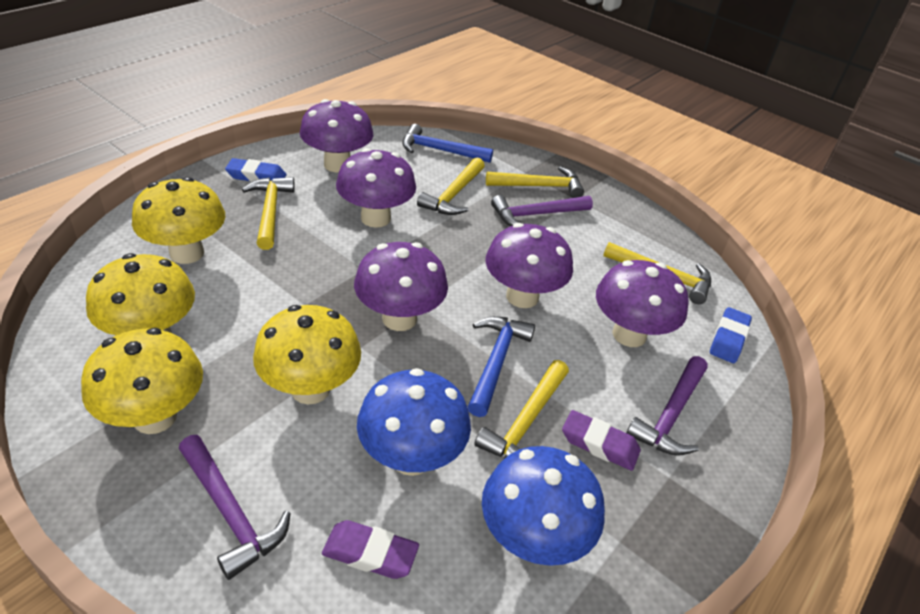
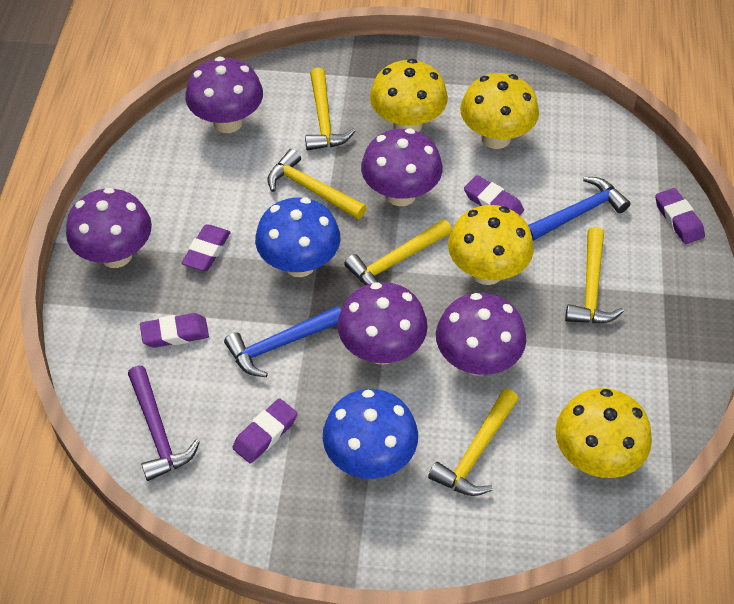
blue eraser: 2 -> 0
purple eraser: 2 -> 5
purple hammer: 3 -> 1

